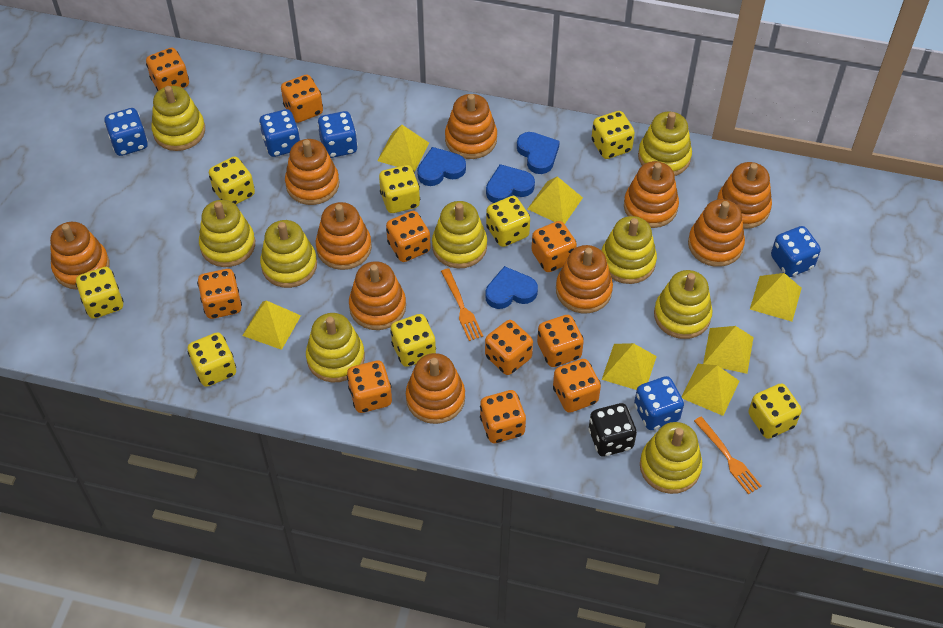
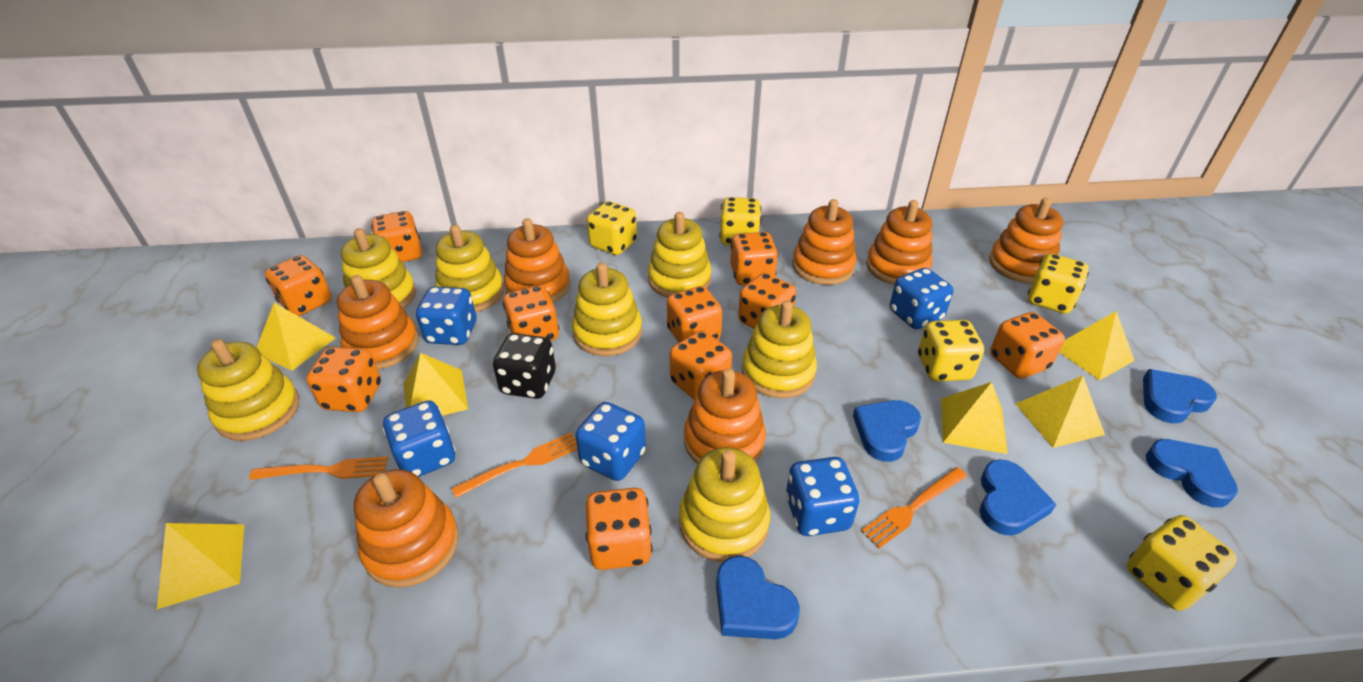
blue heart: 4 -> 5
orange fork: 2 -> 3
orange stacking toy: 10 -> 7
yellow dice: 8 -> 5
yellow pyramid: 7 -> 6
yellow stacking toy: 9 -> 7

